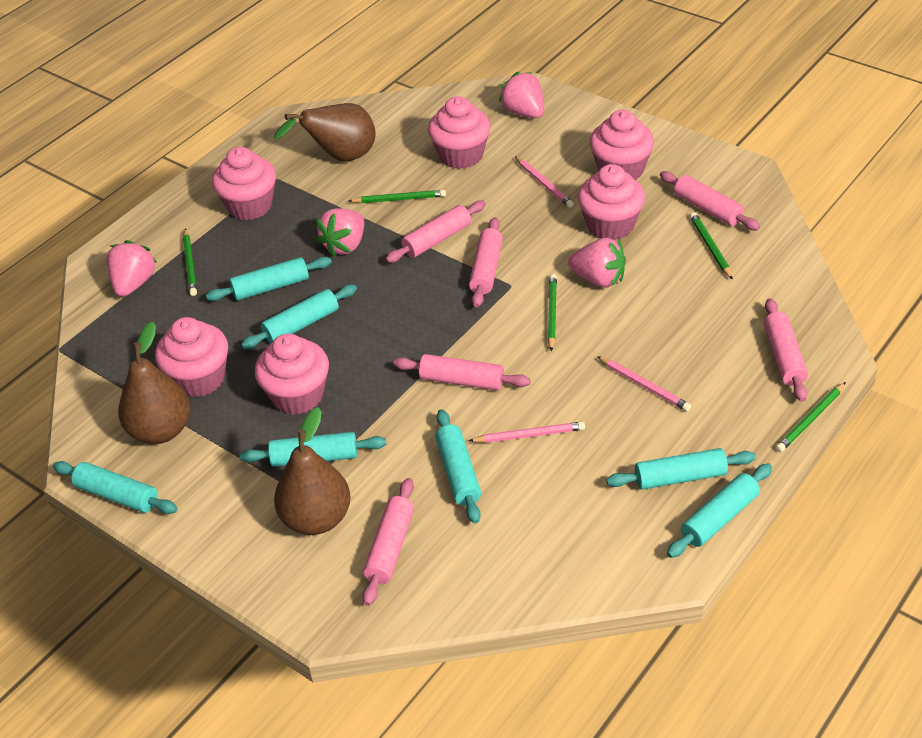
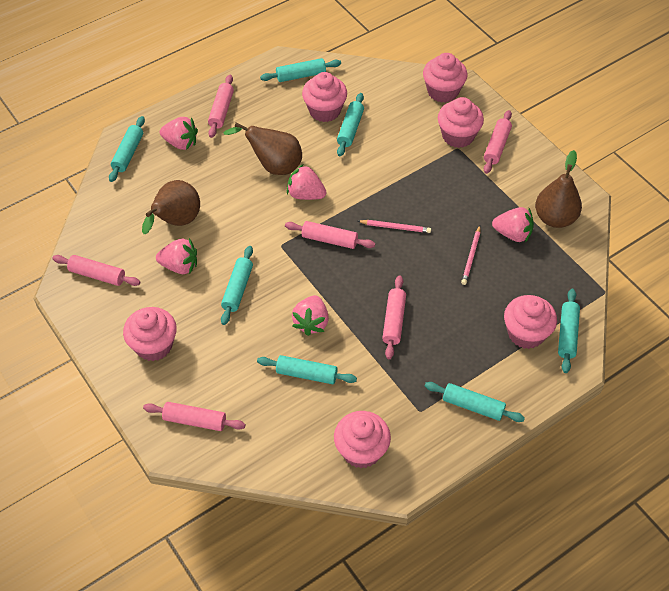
green pencil: 5 -> 0
pink pencil: 3 -> 2
pink strawberry: 4 -> 5

